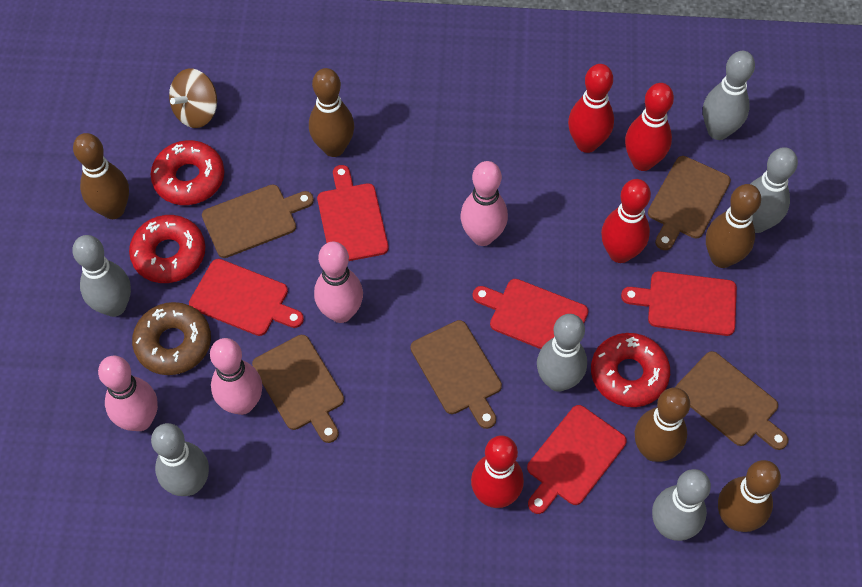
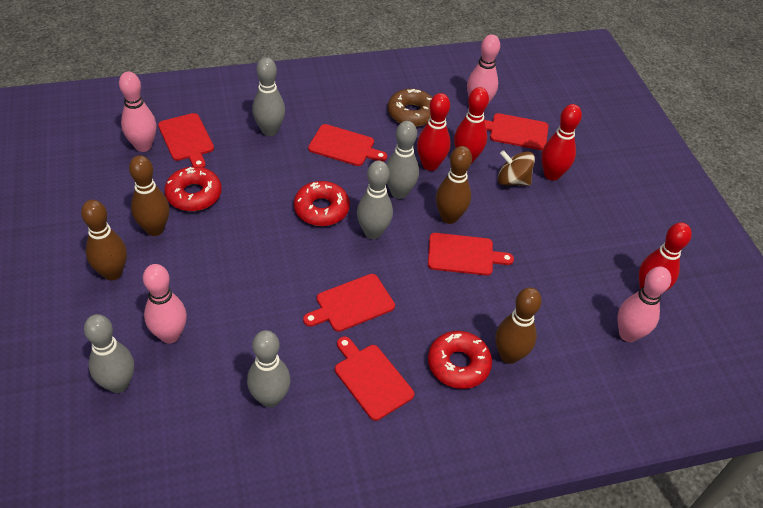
brown bowling pin: 5 -> 4
brown cutting board: 5 -> 0
grey bowling pin: 6 -> 5
red cutting board: 5 -> 6

